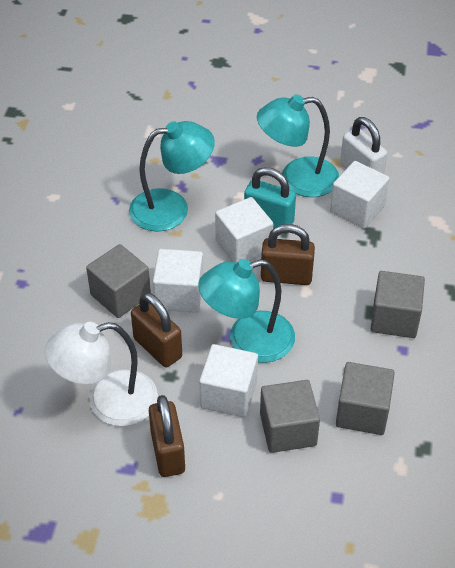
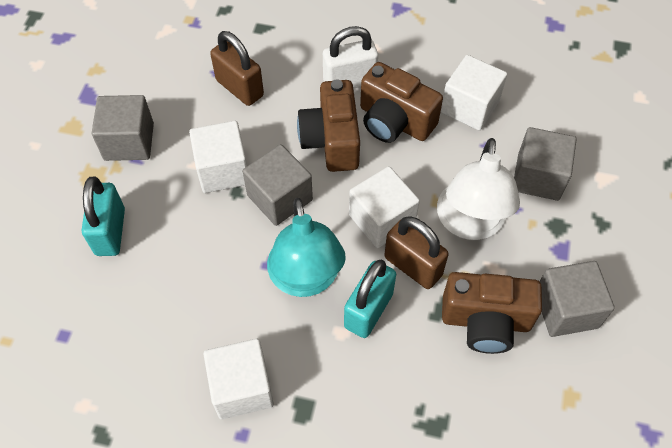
brown camera: 0 -> 3
brown padlock: 3 -> 2
turquoise lamp: 3 -> 1
turquoise padlock: 1 -> 2

